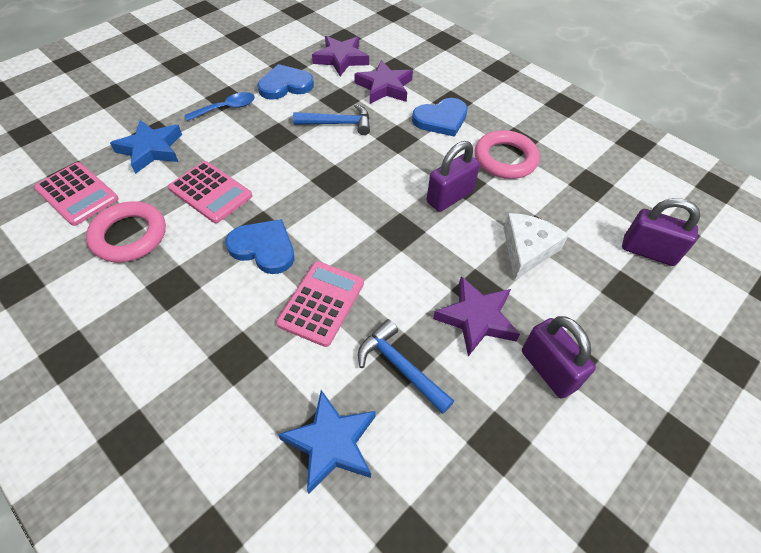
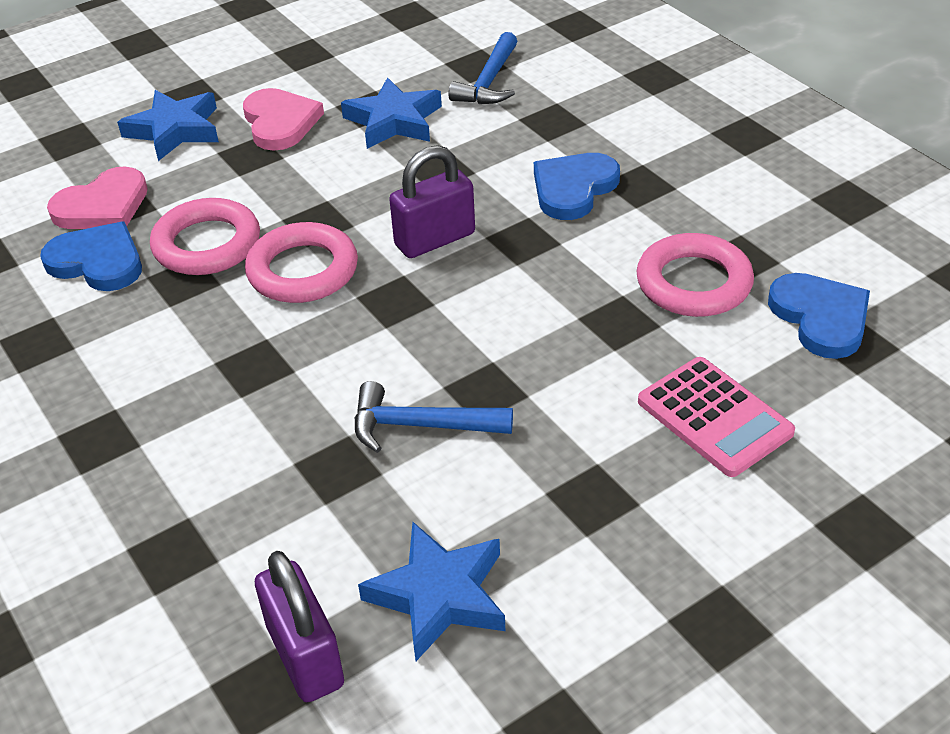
blue spoon: 1 -> 0
blue star: 2 -> 3
pink calculator: 3 -> 1
pink heart: 0 -> 2
pink ring: 2 -> 3
purple padlock: 3 -> 2
purple star: 3 -> 0
white cheese: 1 -> 0

